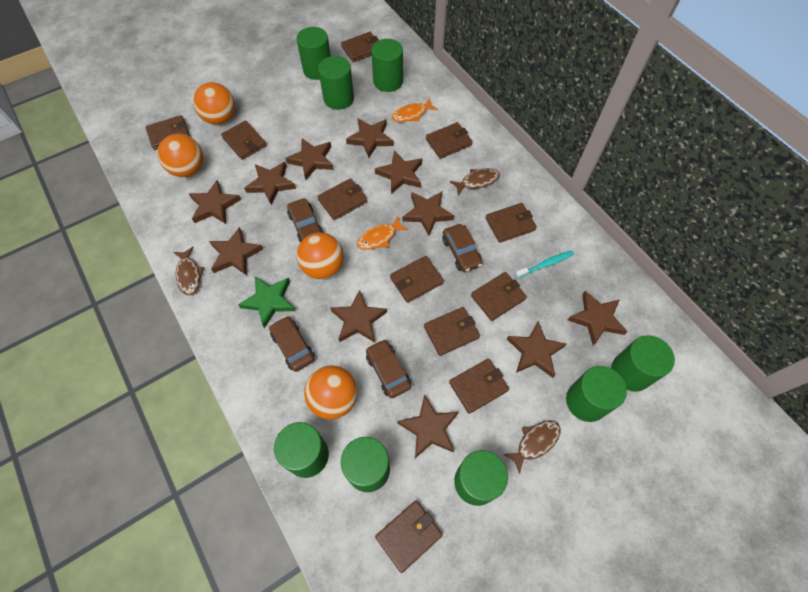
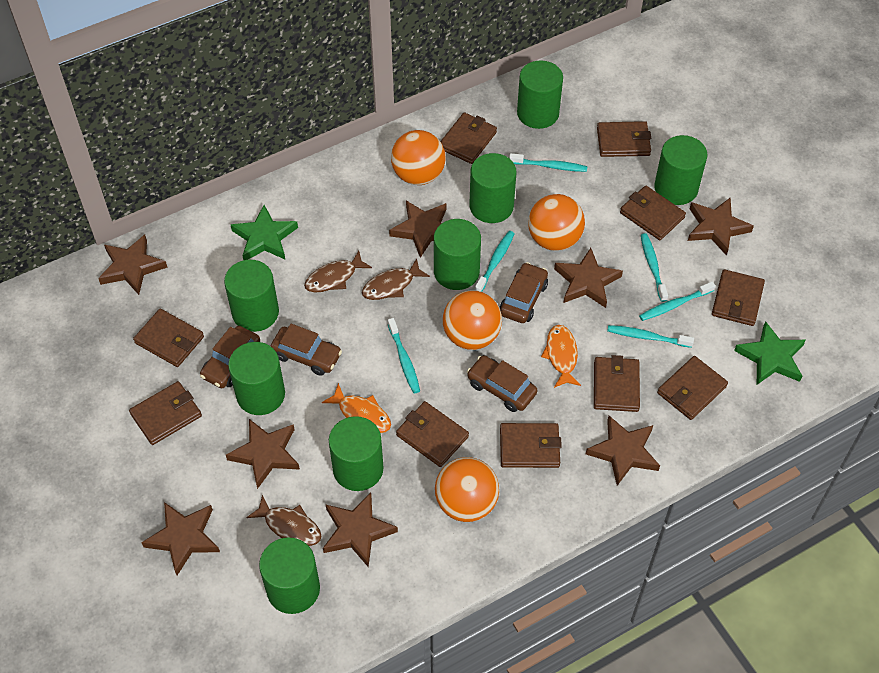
brown star: 11 -> 8
brown wallet: 11 -> 10
green star: 1 -> 2
turquoise toothbrush: 1 -> 6

